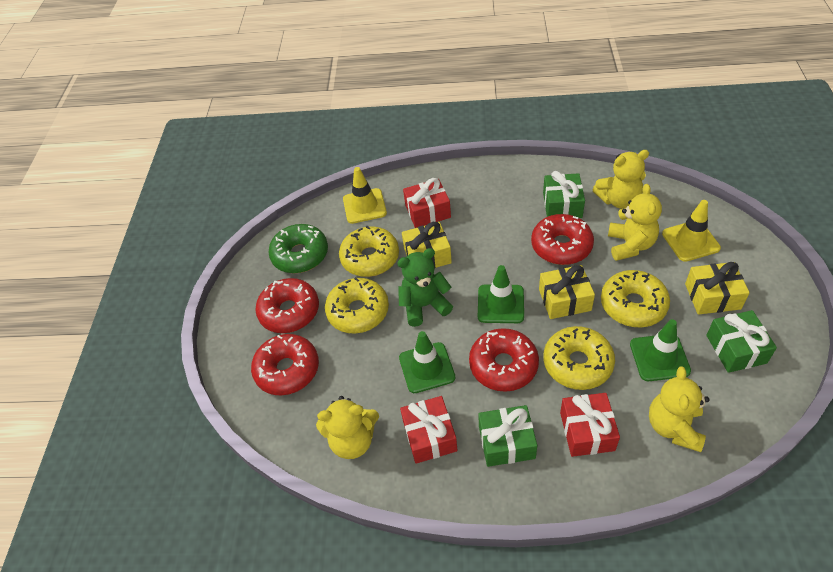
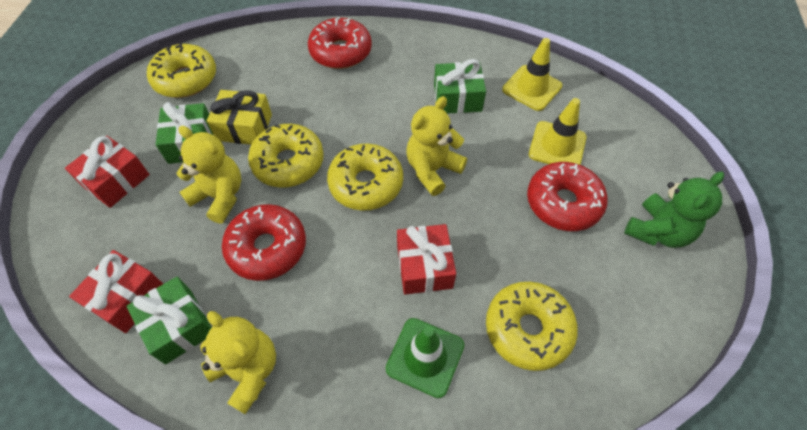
green donut: 1 -> 0
green traffic cone: 3 -> 1
red donut: 4 -> 3
yellow gift: 3 -> 1
yellow teddy bear: 4 -> 3

